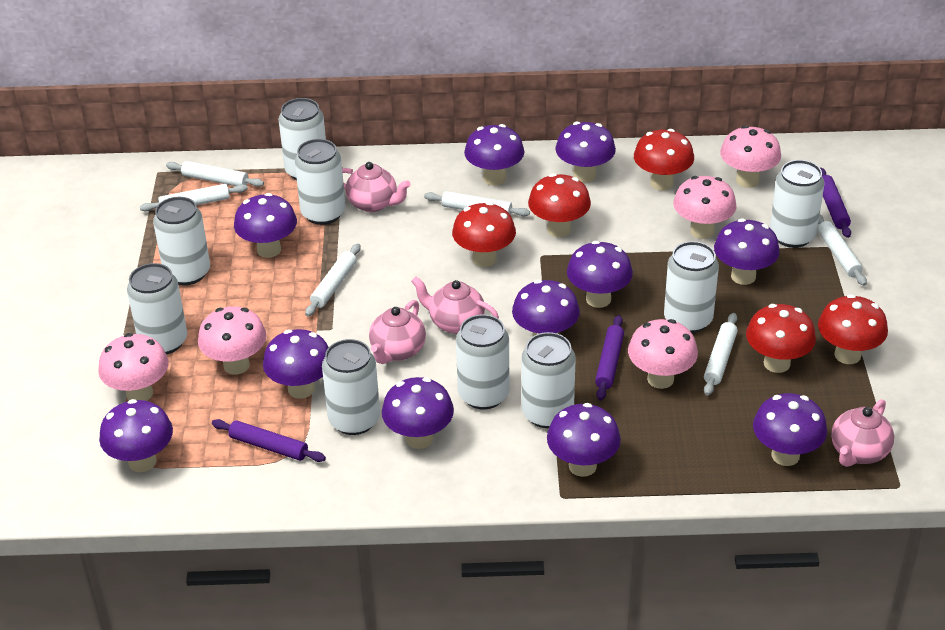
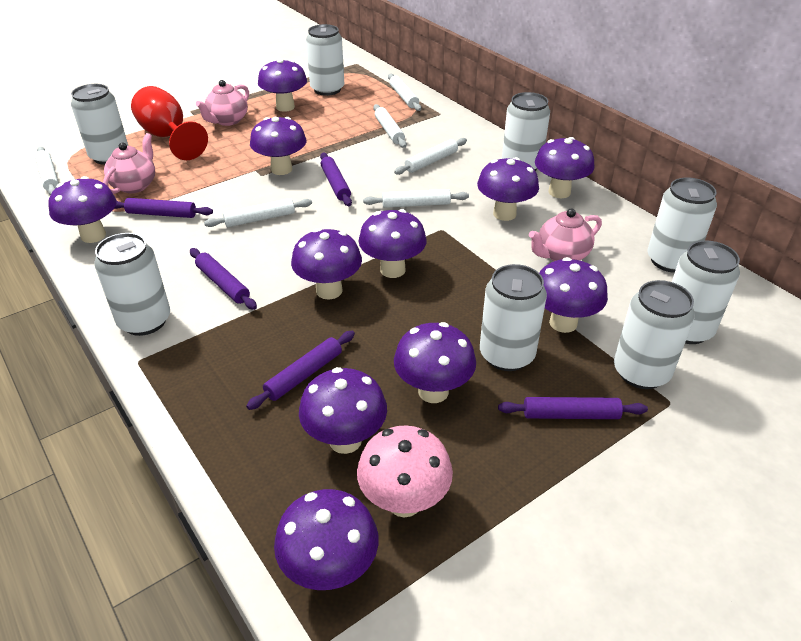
pink mushroom: 5 -> 1
pink teapot: 4 -> 3
purple rolling pin: 3 -> 5
red goblet: 0 -> 1
red mushroom: 5 -> 0
white can: 9 -> 8

